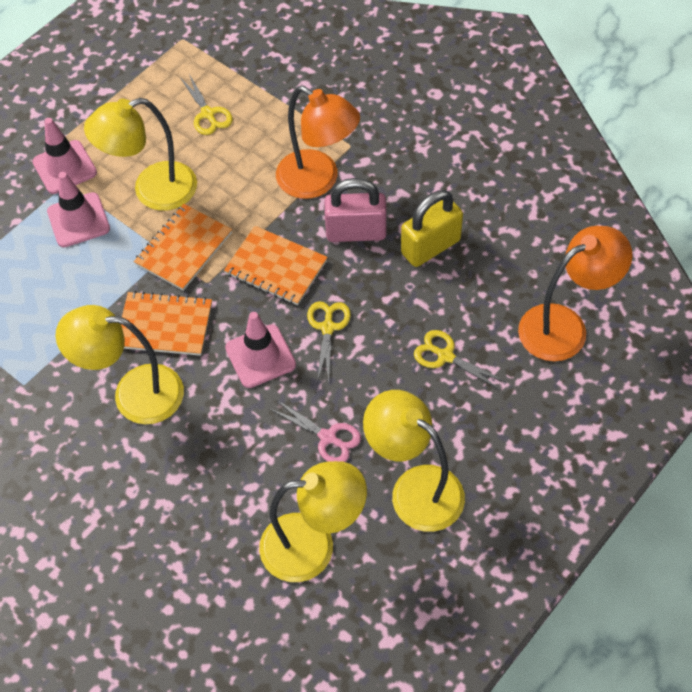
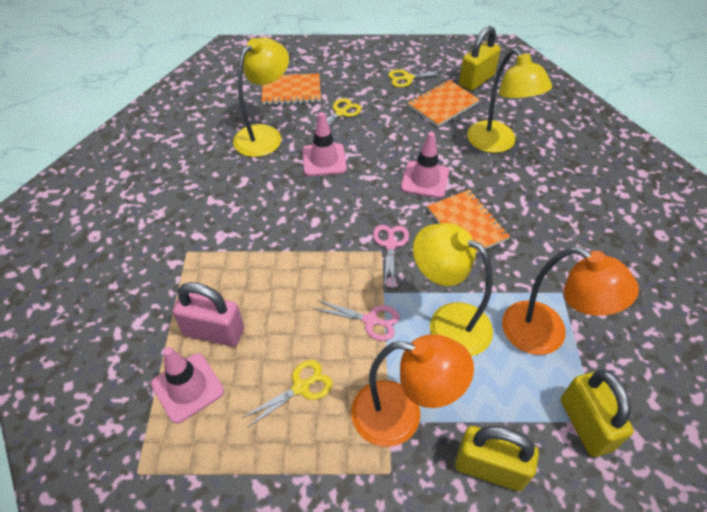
pink scissors: 1 -> 2
yellow lamp: 4 -> 3
yellow padlock: 1 -> 3

